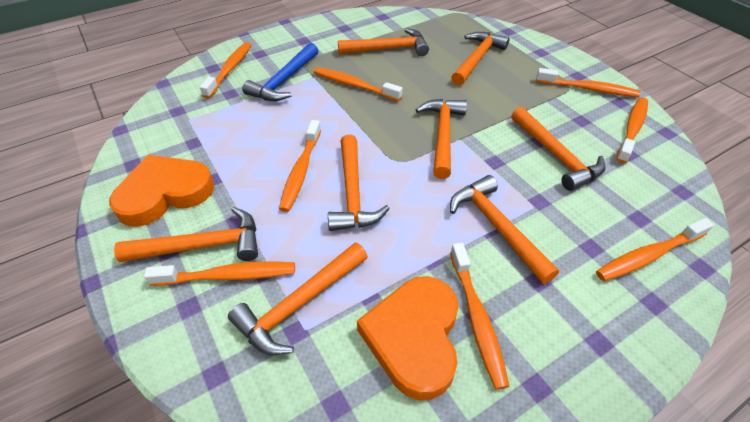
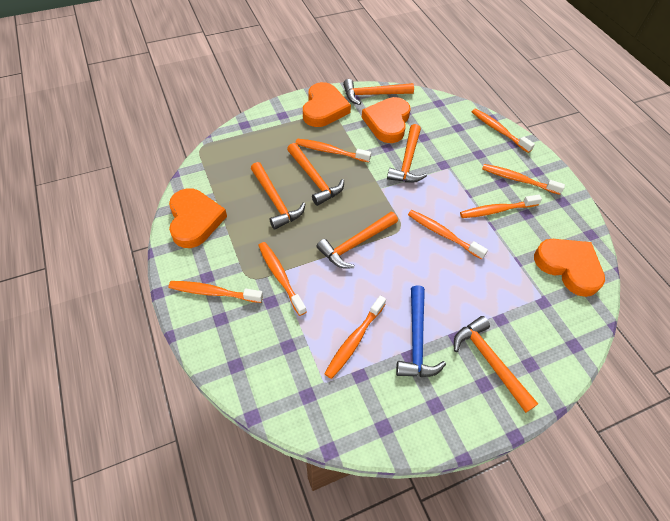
orange hammer: 8 -> 6
orange heart: 2 -> 4

